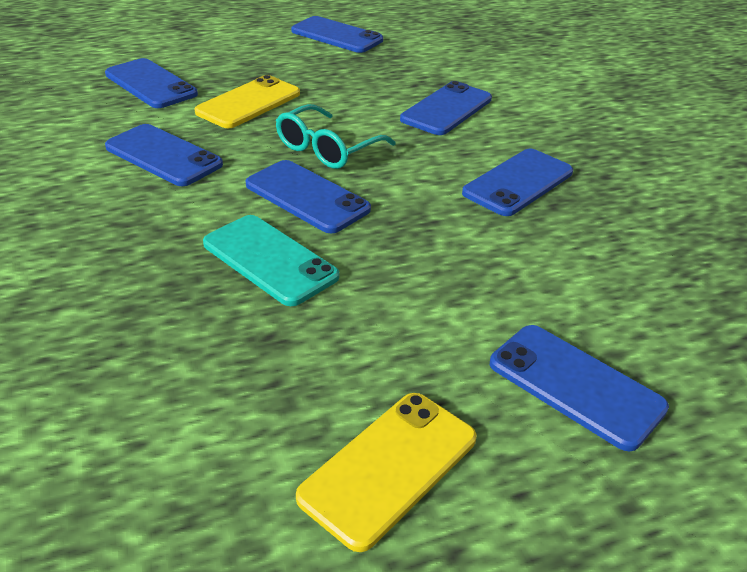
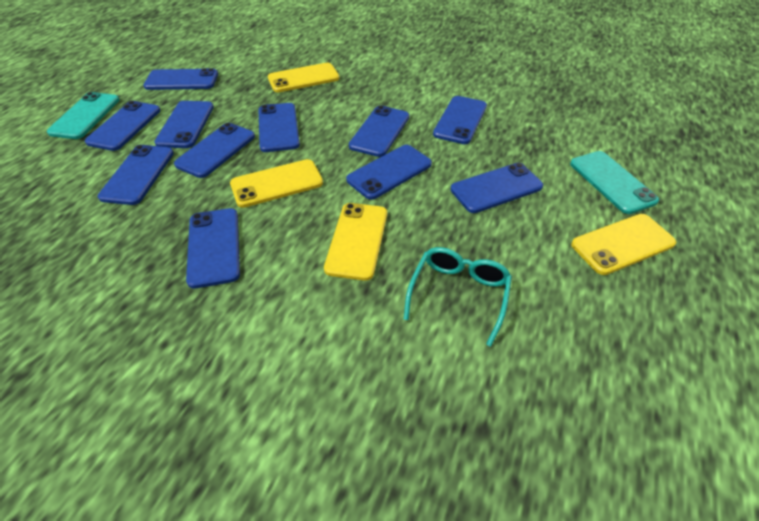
blue phone: 7 -> 11
turquoise phone: 1 -> 2
yellow phone: 2 -> 4

